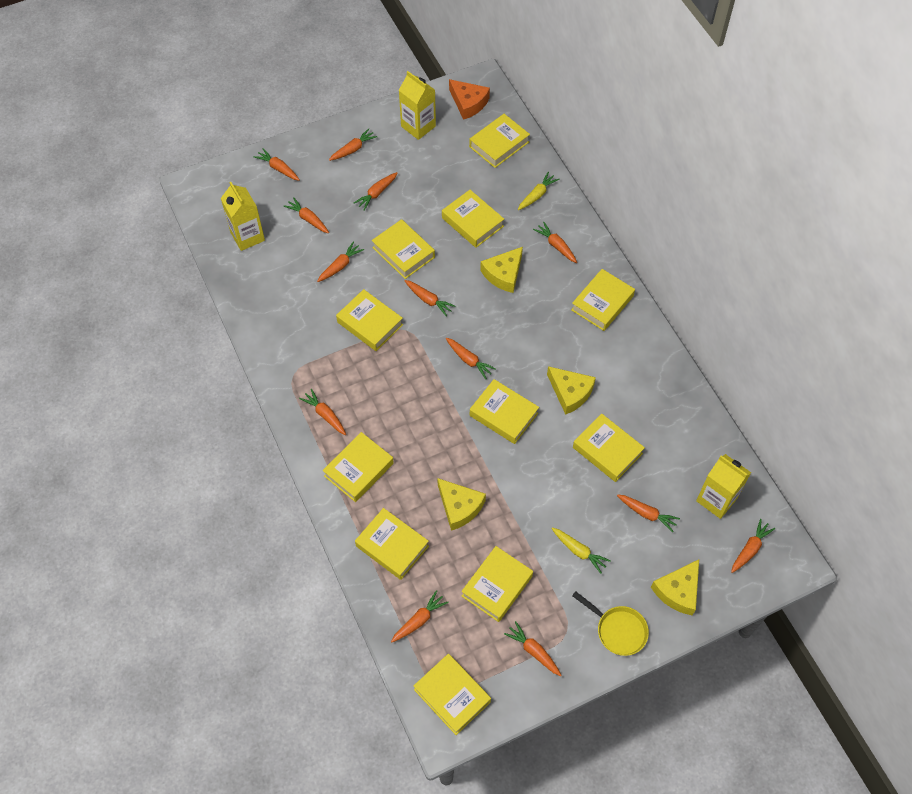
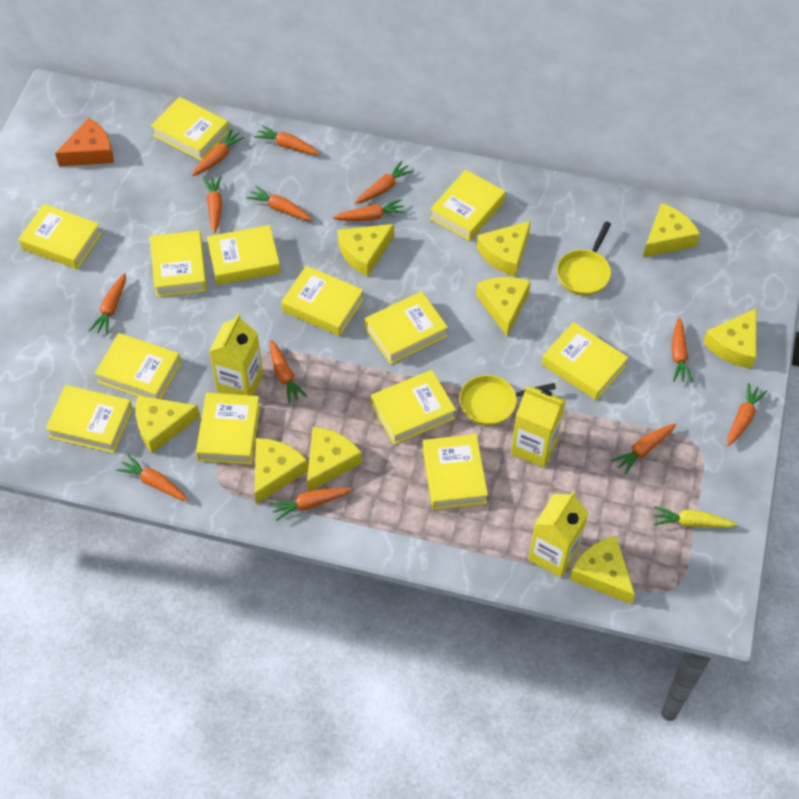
yellow book: 11 -> 13
yellow carrot: 2 -> 1
yellow cheese: 4 -> 9
yellow pan: 1 -> 2

